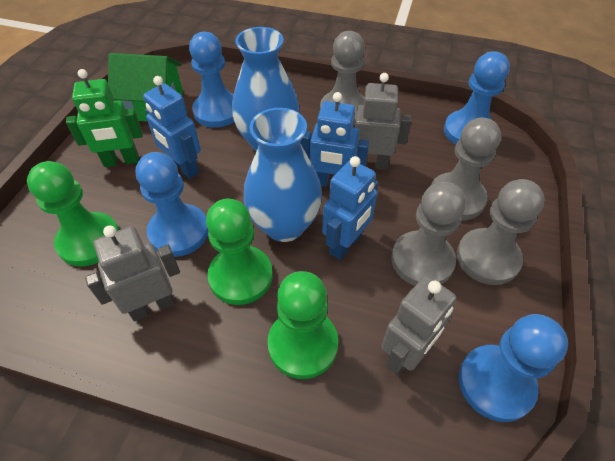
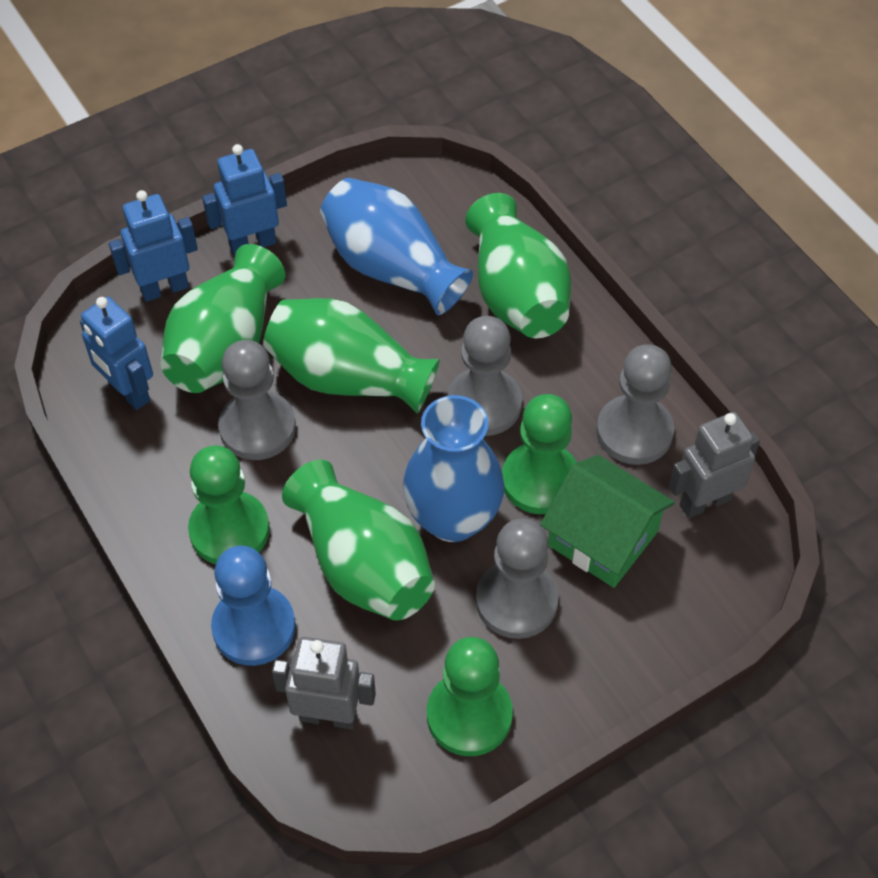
blue pawn: 4 -> 1
green robot: 1 -> 0
green vase: 0 -> 4
grey robot: 3 -> 2

